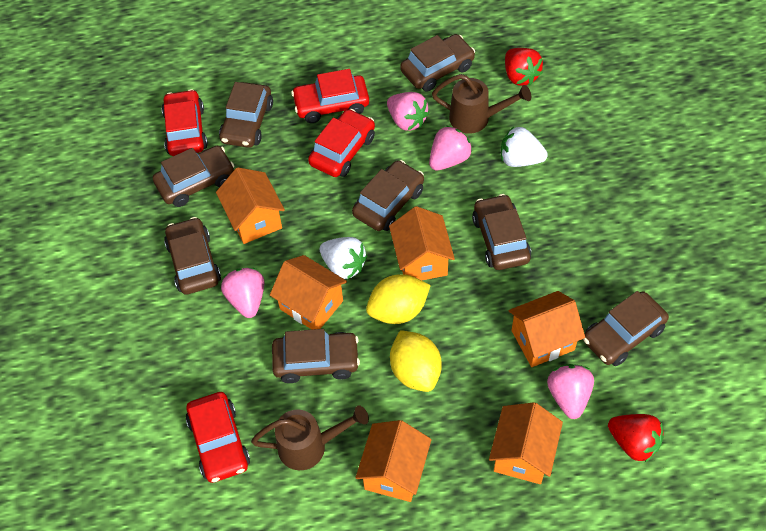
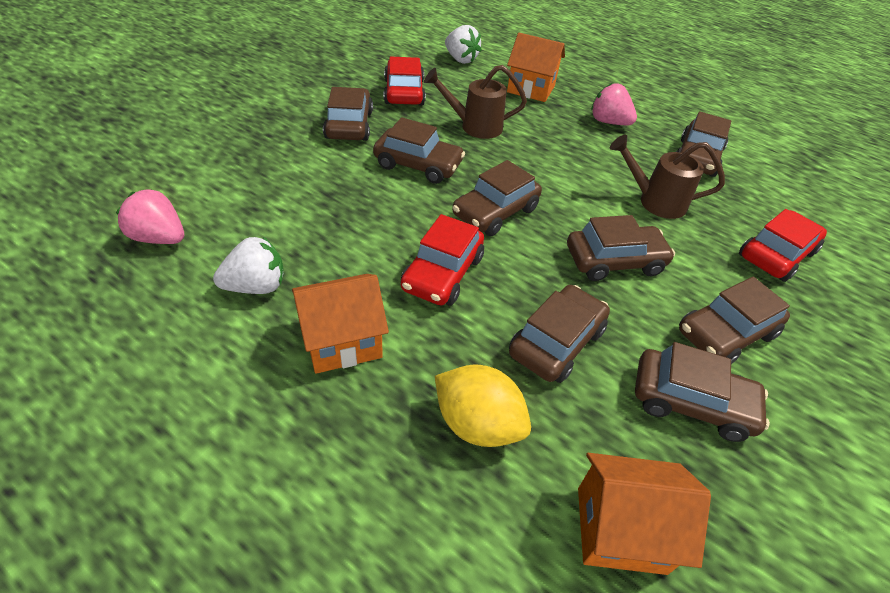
orange house: 6 -> 3
pink strawberry: 4 -> 2
red car: 4 -> 3
red strawberry: 2 -> 0
yellow lemon: 2 -> 1

